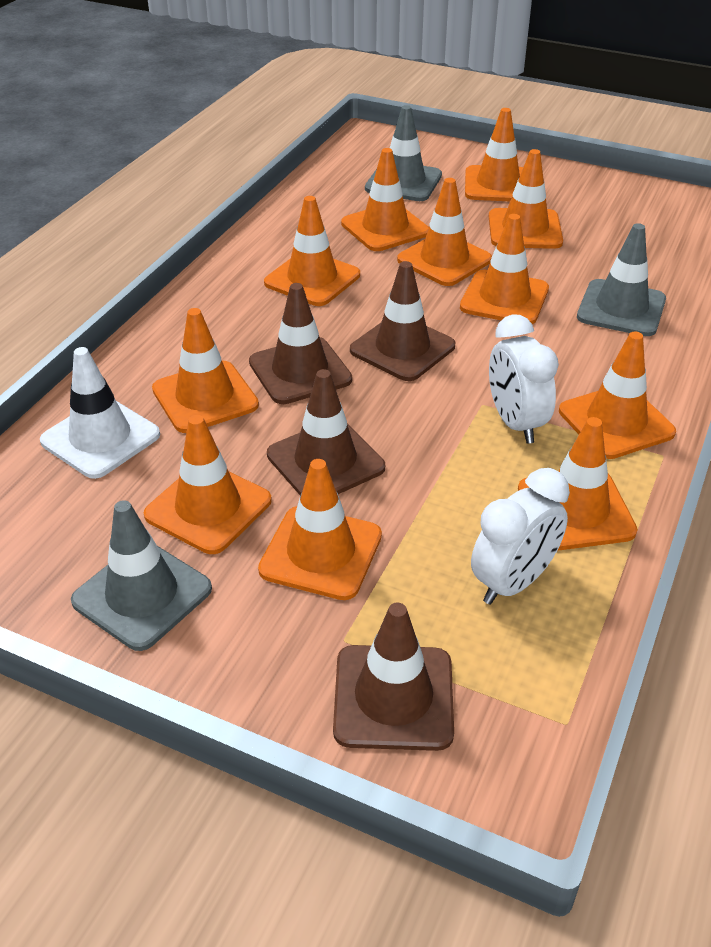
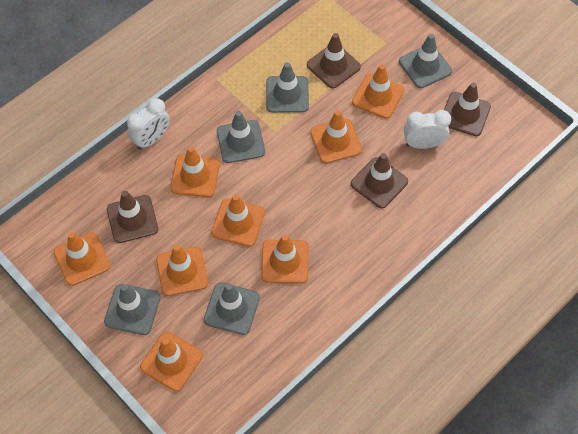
grey traffic cone: 3 -> 5
orange traffic cone: 11 -> 8
white traffic cone: 1 -> 0

